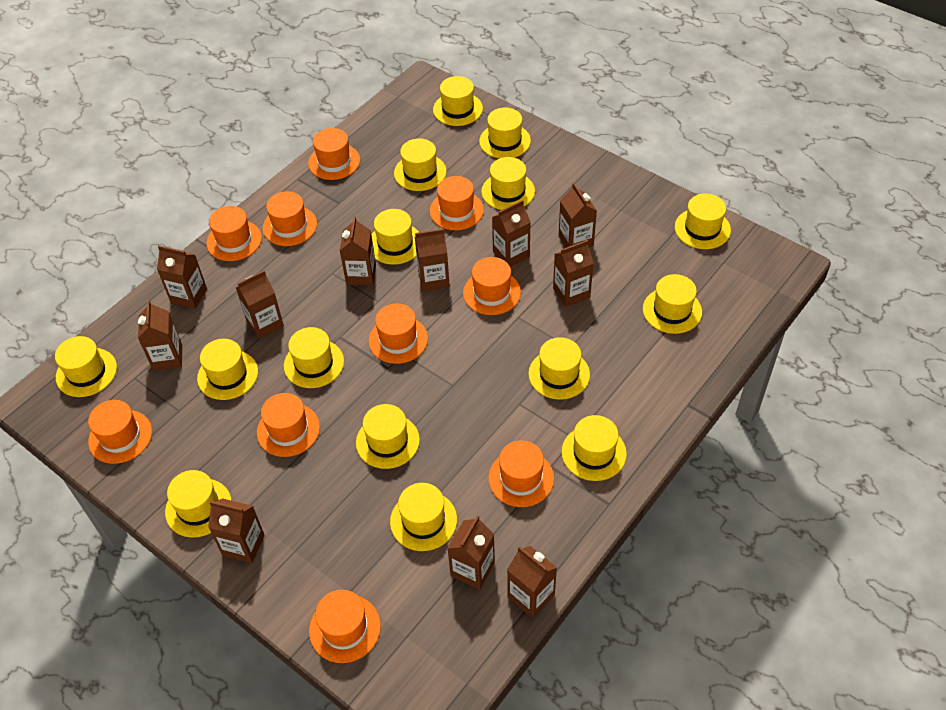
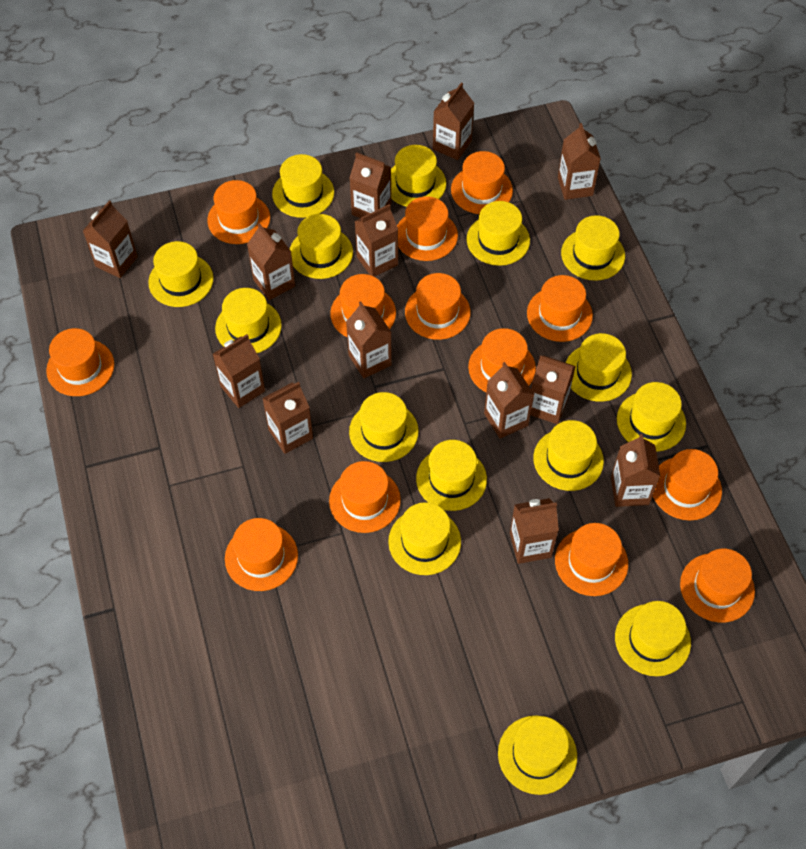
brown carton: 11 -> 13
orange hat: 10 -> 13

